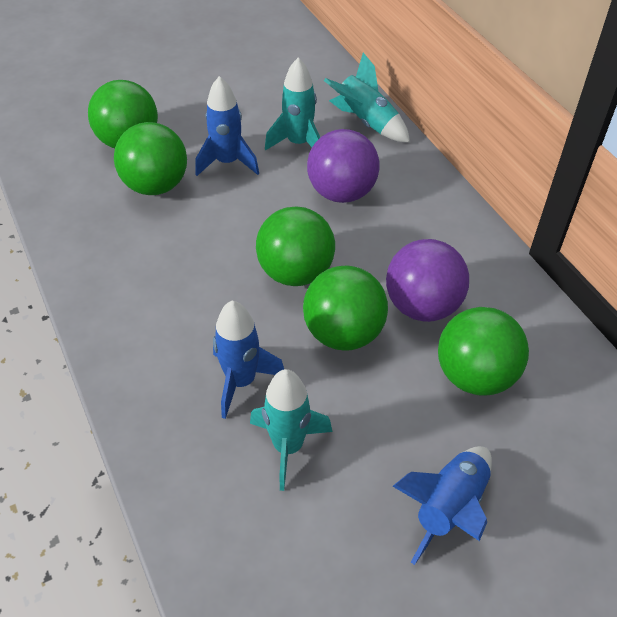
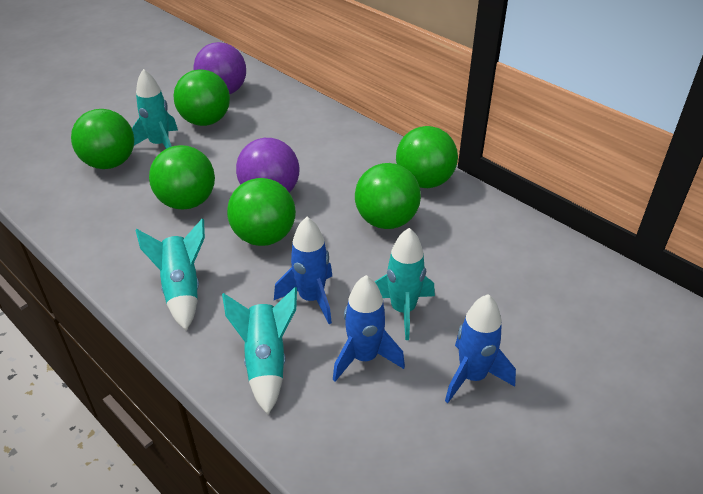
green ball: 5 -> 6
turquoise rocket: 3 -> 4

